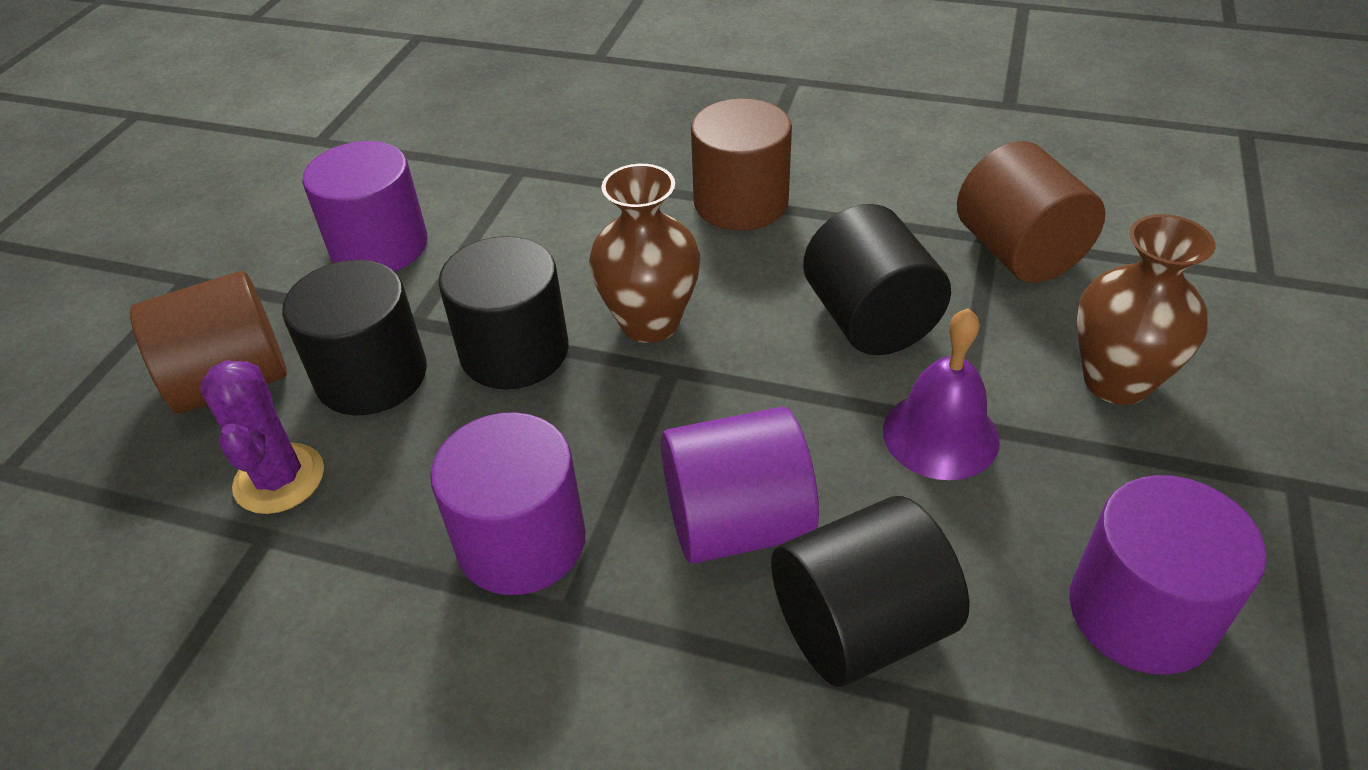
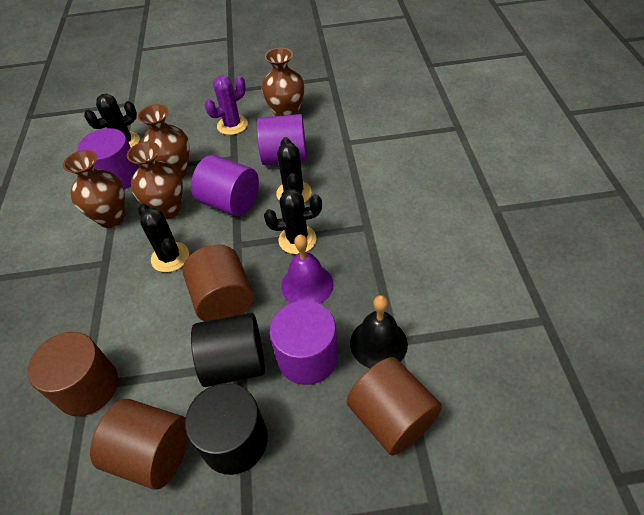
black bell: 0 -> 1
black cactus: 0 -> 4
black cylinder: 4 -> 2
brown cylinder: 3 -> 4
brown vase: 2 -> 4

